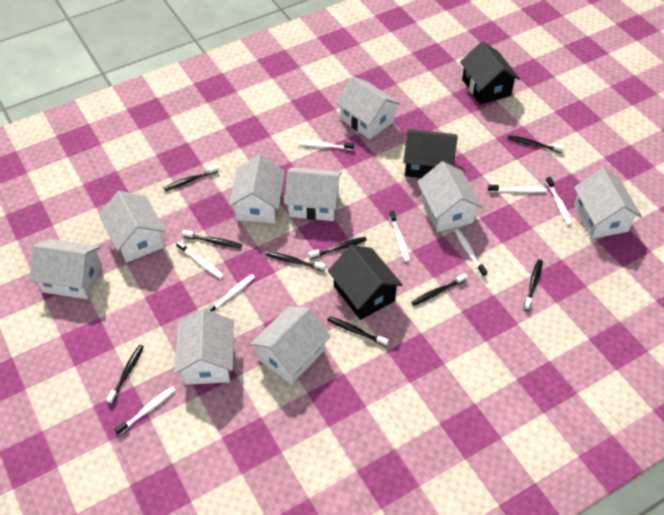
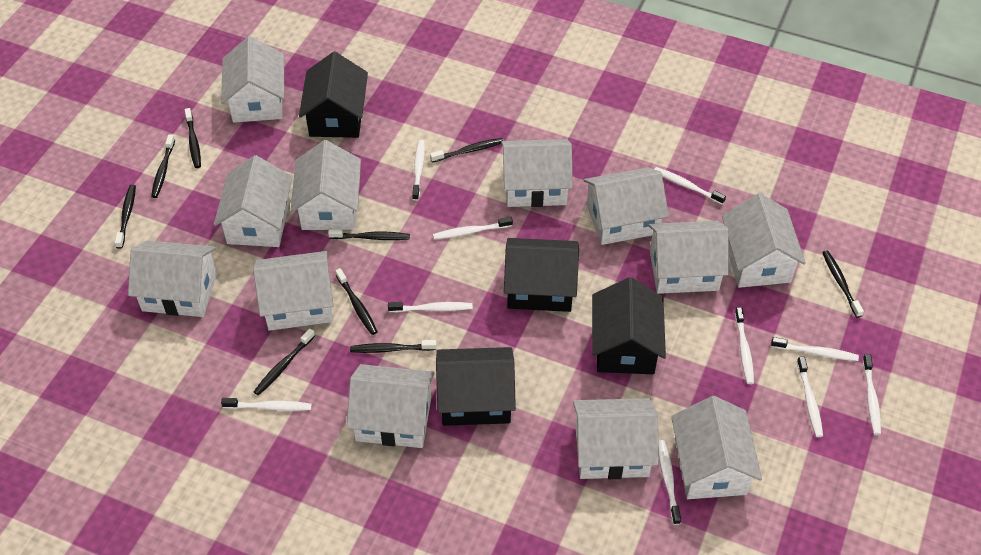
black house: 3 -> 4
white house: 9 -> 12
white toothbrush: 8 -> 10

